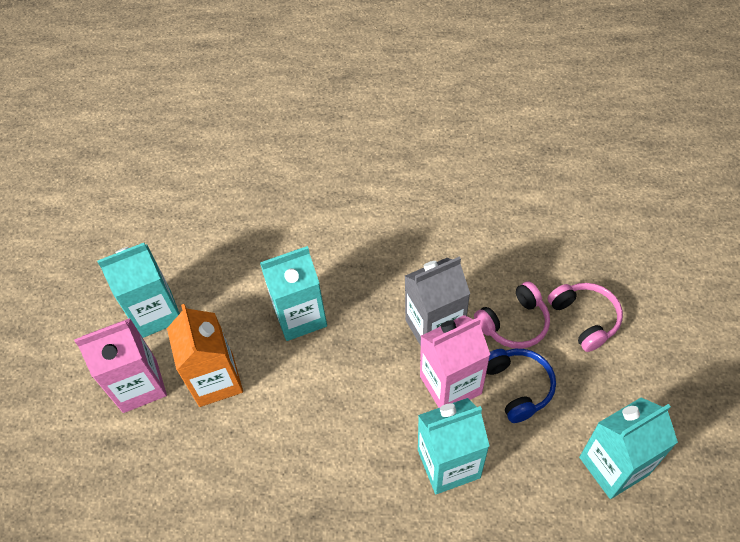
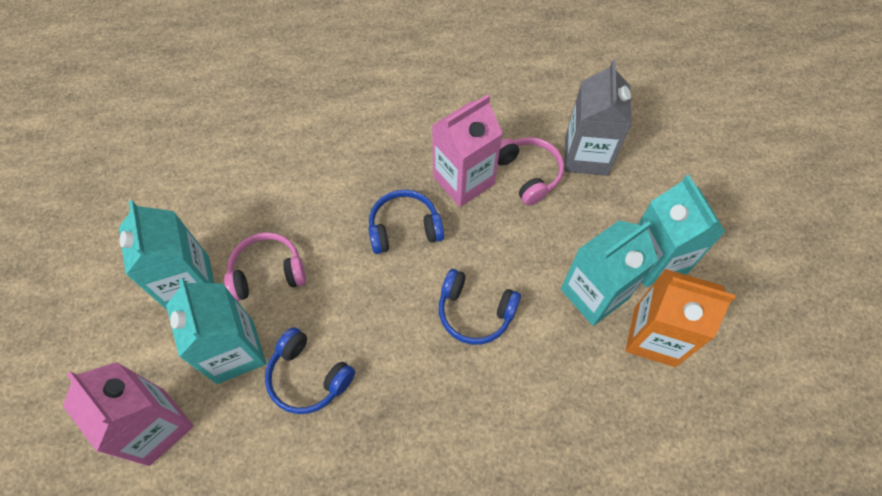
blue headphones: 1 -> 3

